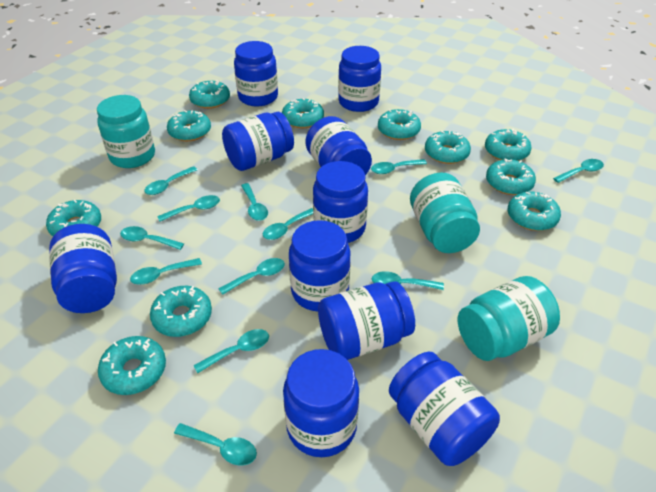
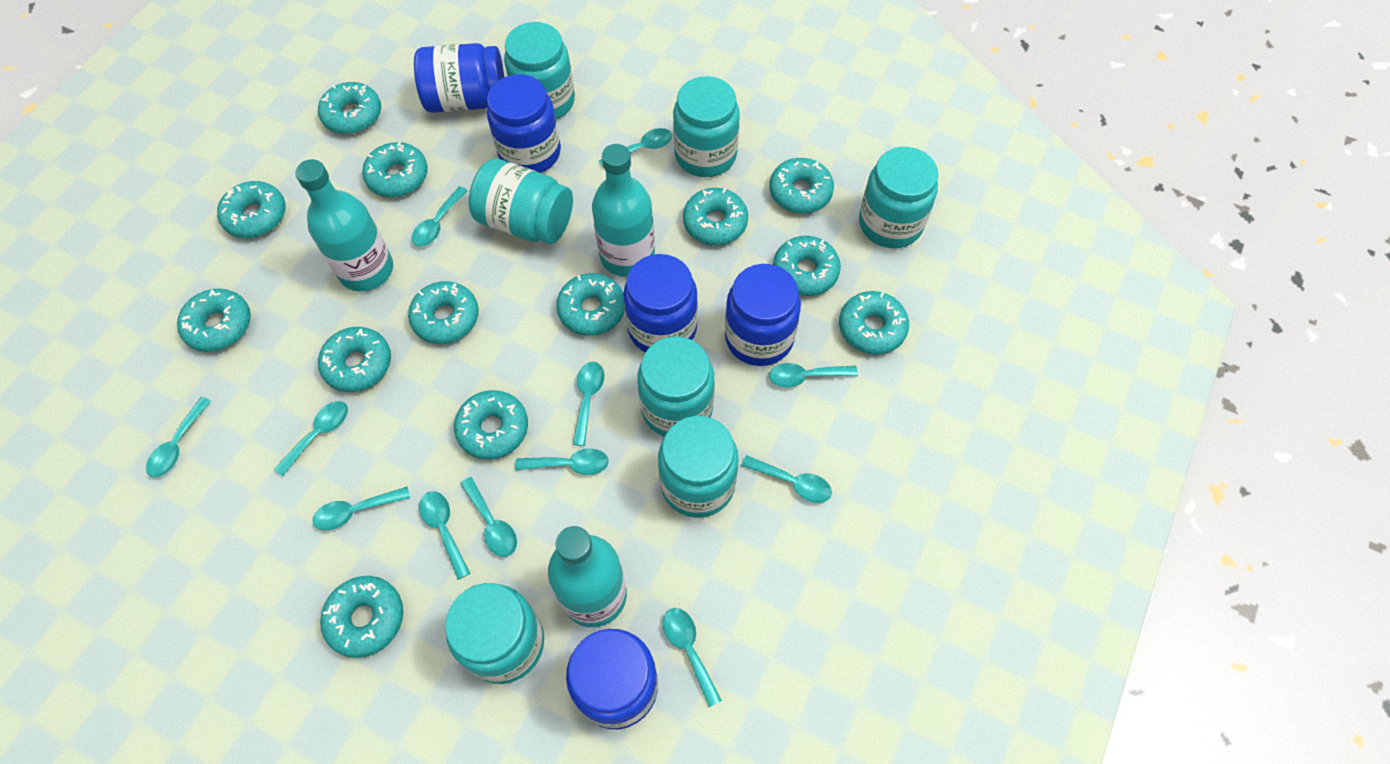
blue jar: 10 -> 5
turquoise bottle: 0 -> 3
turquoise donut: 11 -> 13
turquoise jar: 3 -> 7

